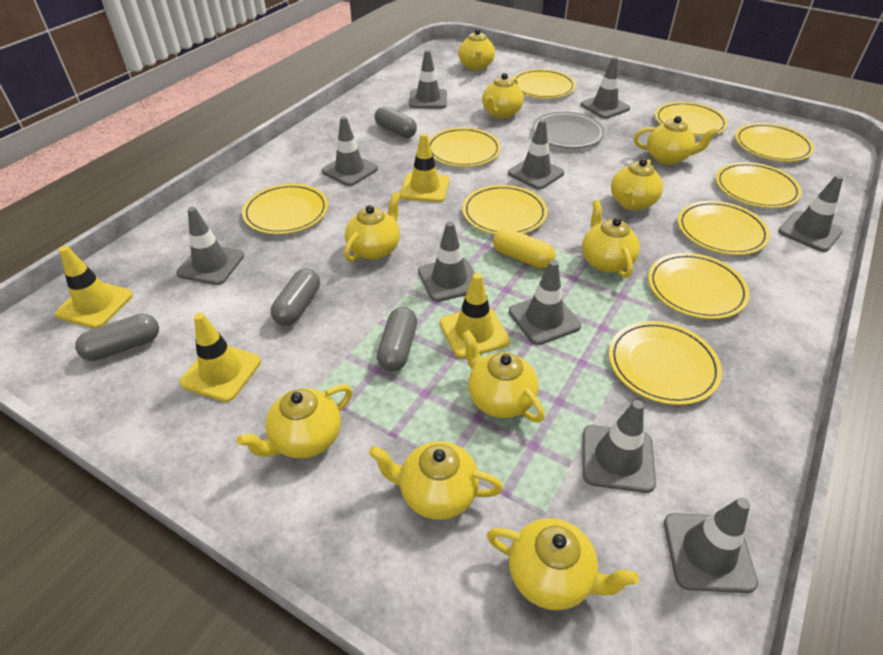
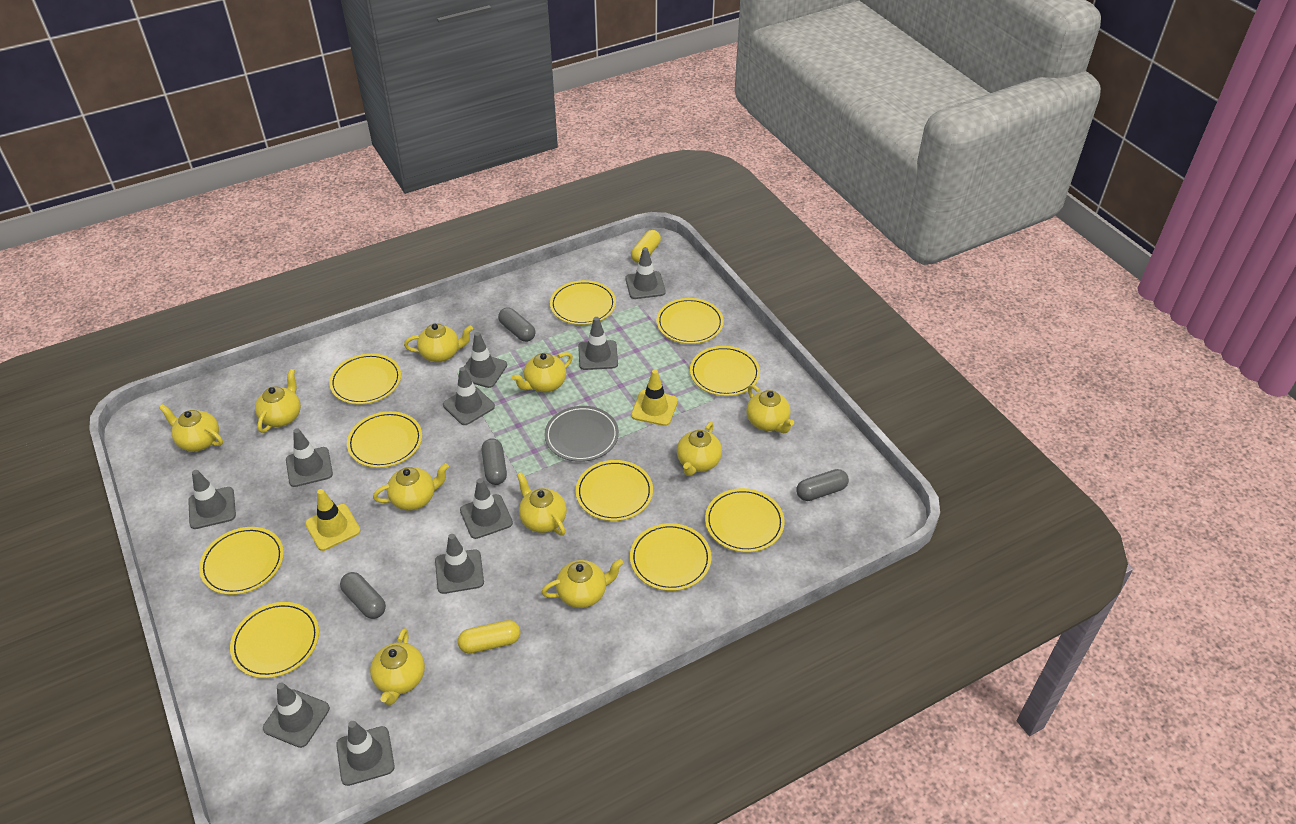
yellow capsule: 1 -> 2
yellow traffic cone: 4 -> 2

